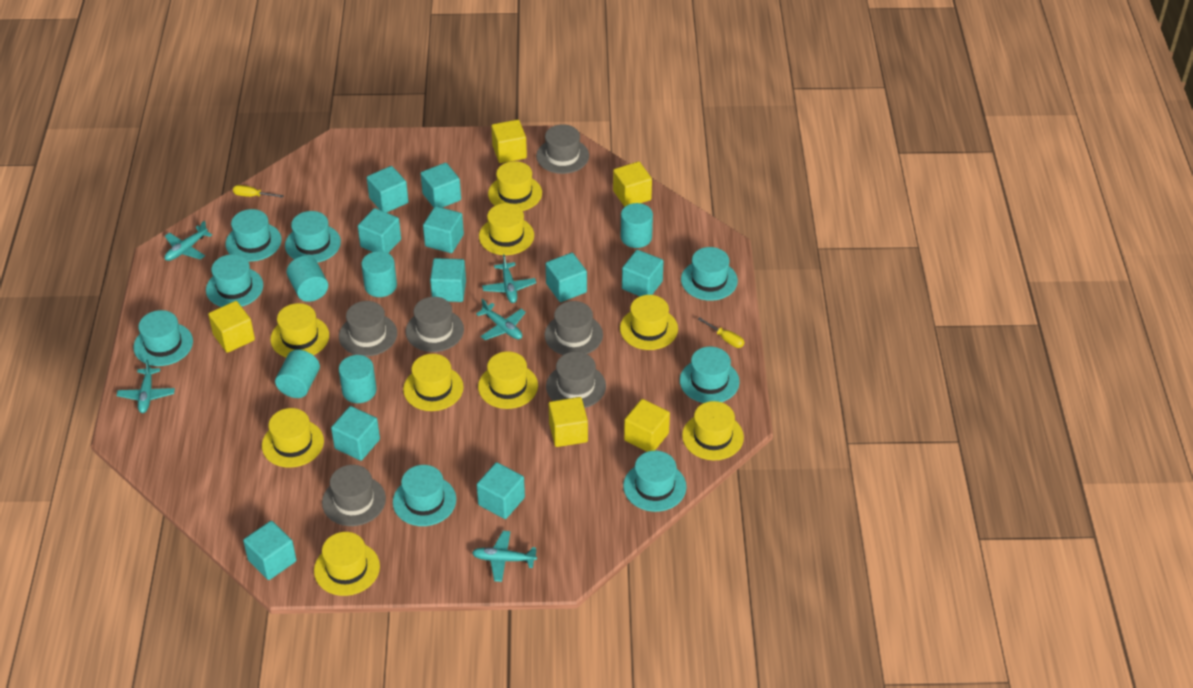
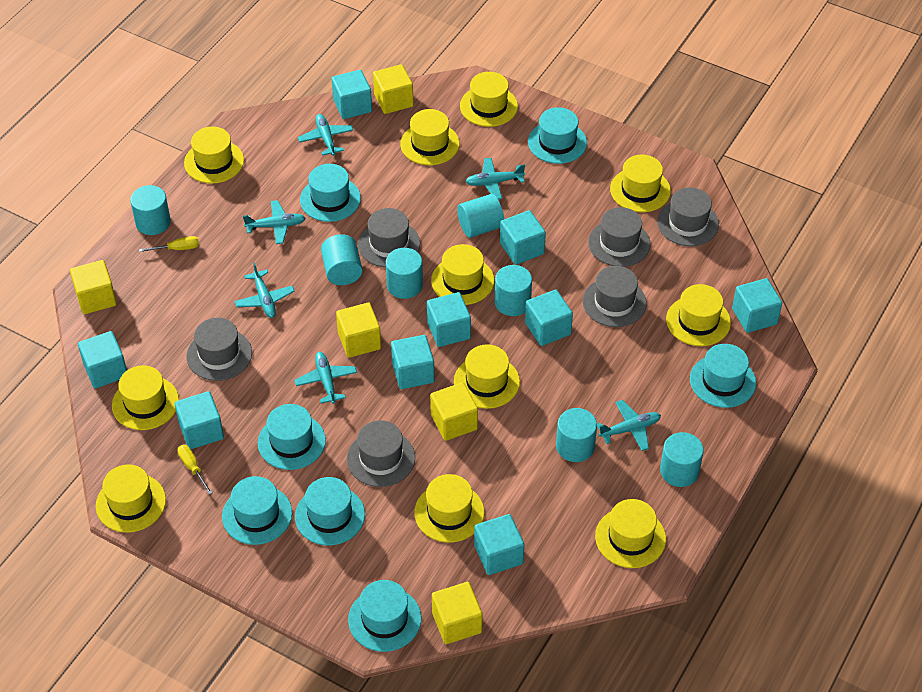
turquoise cube: 10 -> 9
turquoise cylinder: 5 -> 7
turquoise hat: 8 -> 7
turquoise plane: 5 -> 6
yellow hat: 9 -> 11

